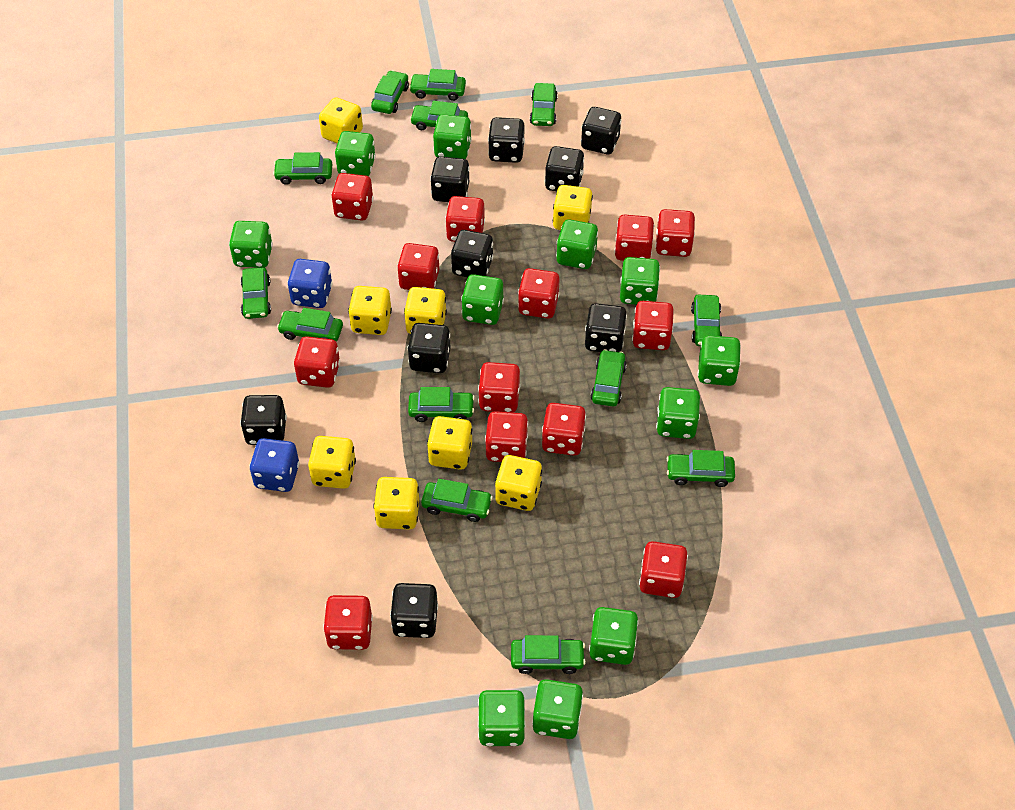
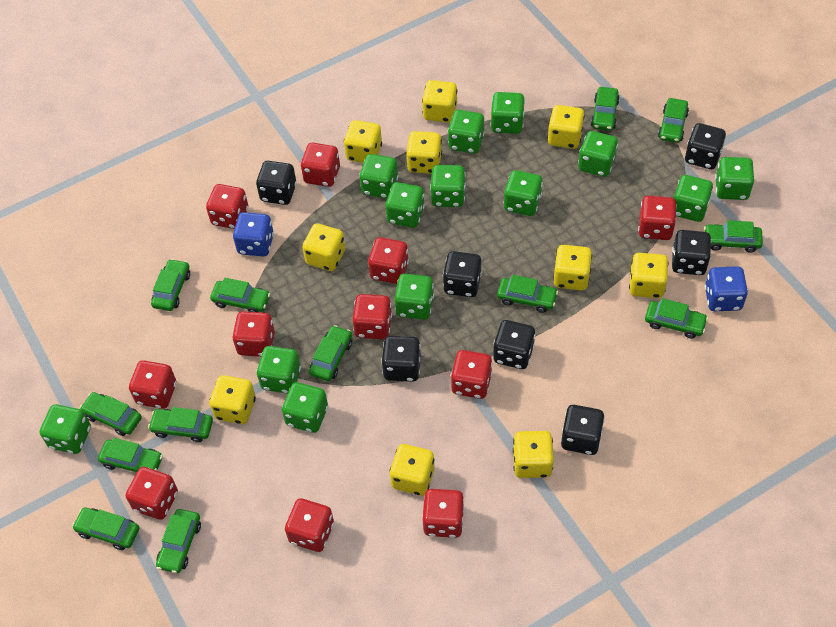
black dice: 9 -> 7
green dice: 11 -> 13
red dice: 13 -> 11
yellow dice: 8 -> 10

